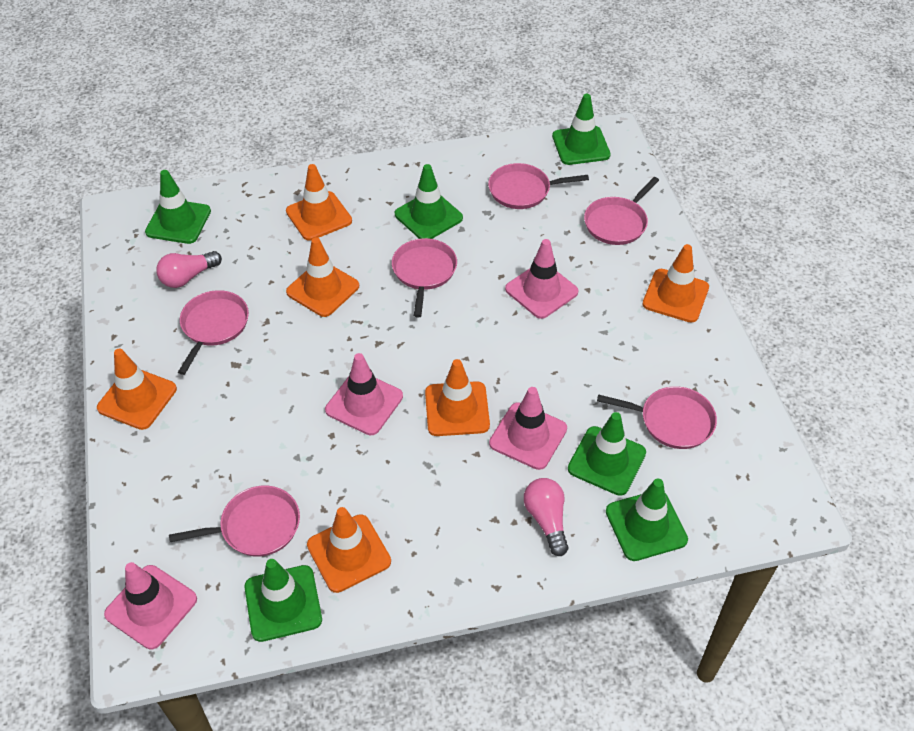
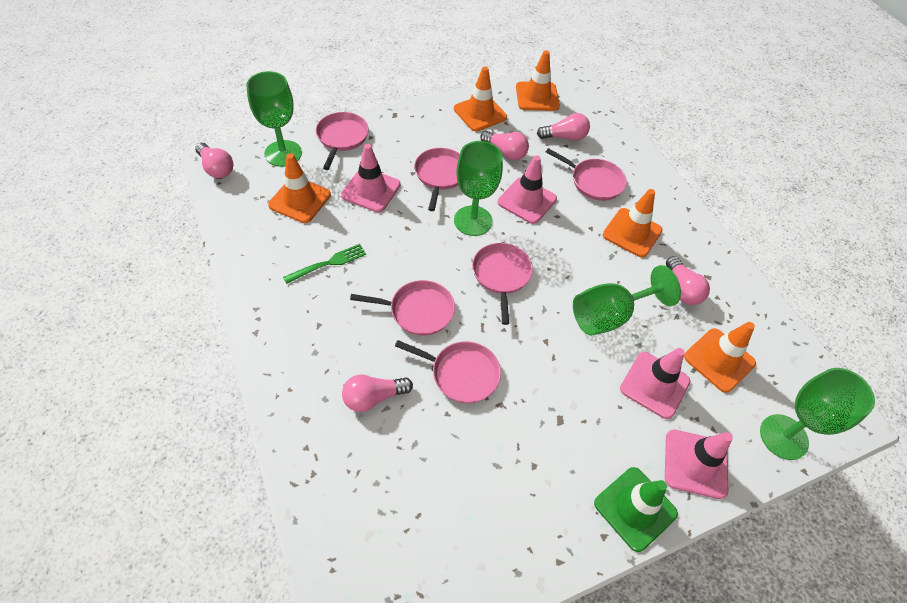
green fork: 0 -> 1
green goblet: 0 -> 4
green traffic cone: 6 -> 1
orange traffic cone: 6 -> 5
pink light bulb: 2 -> 5

